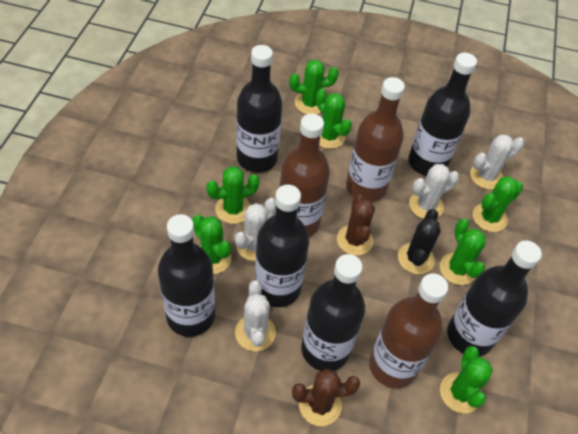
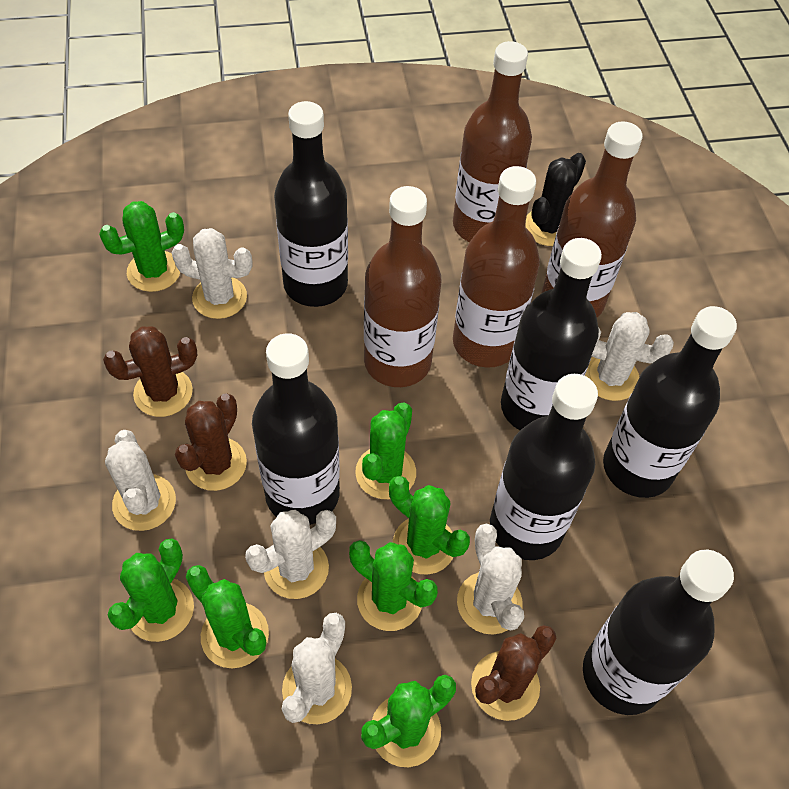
brown bottle: 3 -> 4
brown cactus: 2 -> 3
white cactus: 4 -> 6

